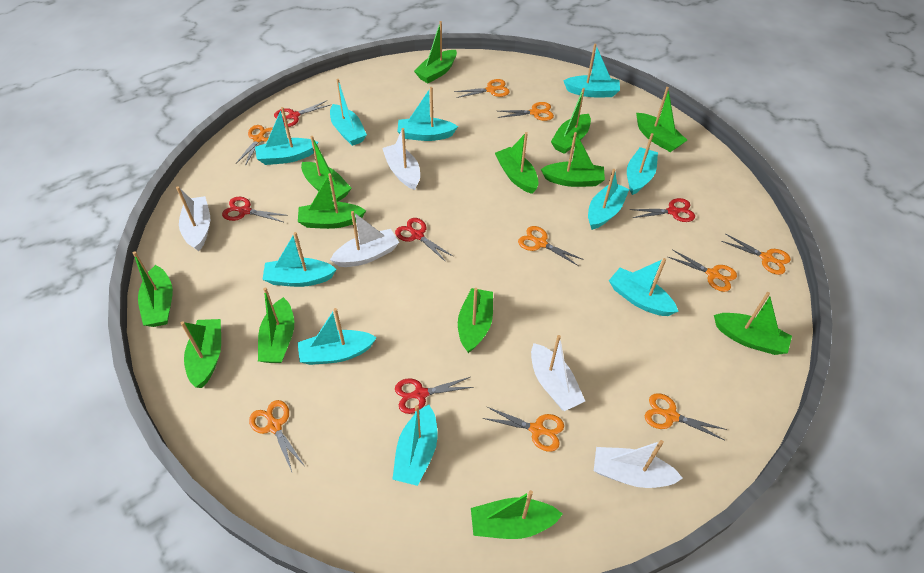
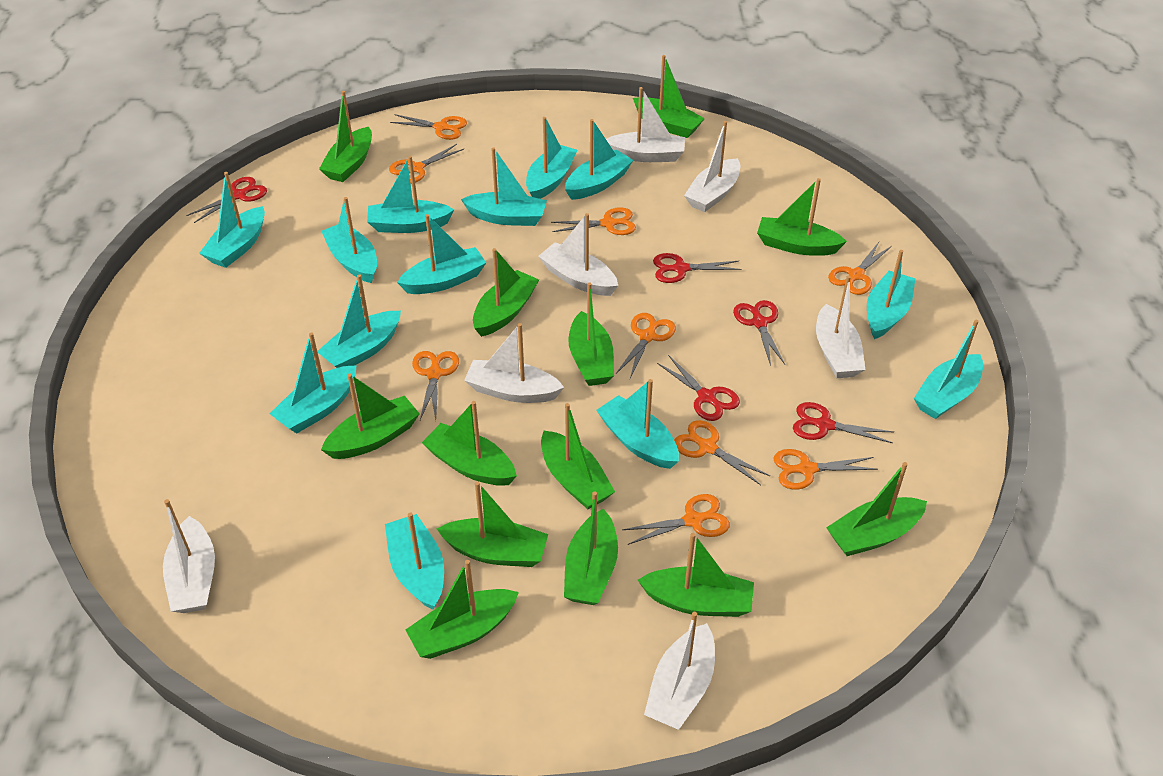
turquoise boat: 10 -> 13
white boat: 5 -> 7

